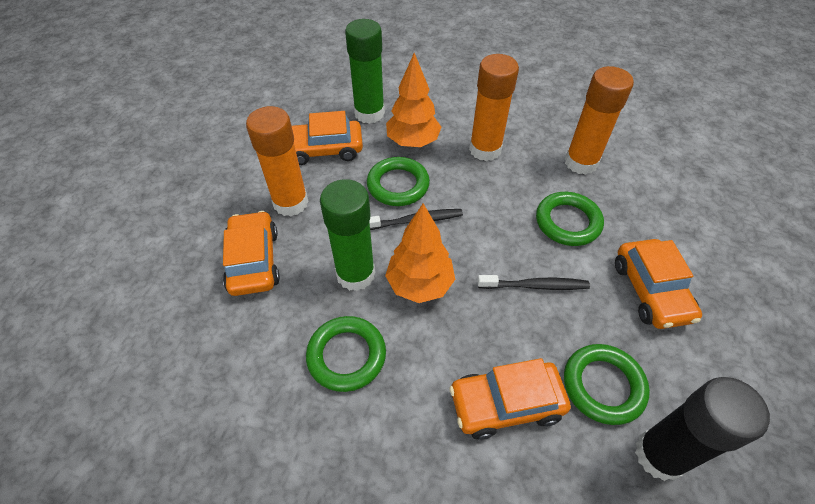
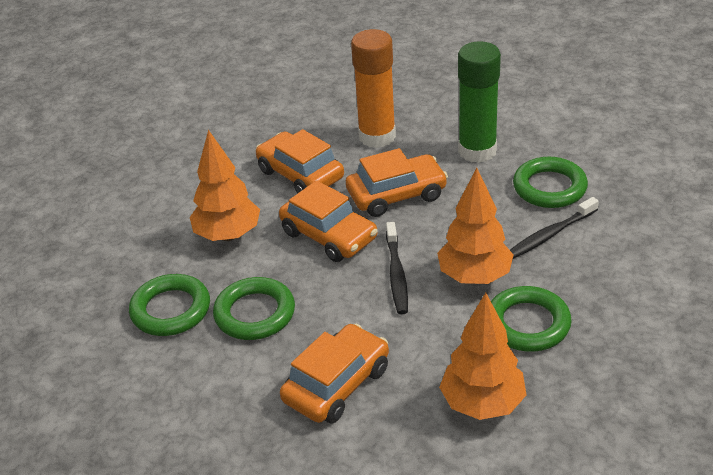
black glue stick: 1 -> 0
green glue stick: 2 -> 1
orange glue stick: 3 -> 1
orange tree: 2 -> 3

